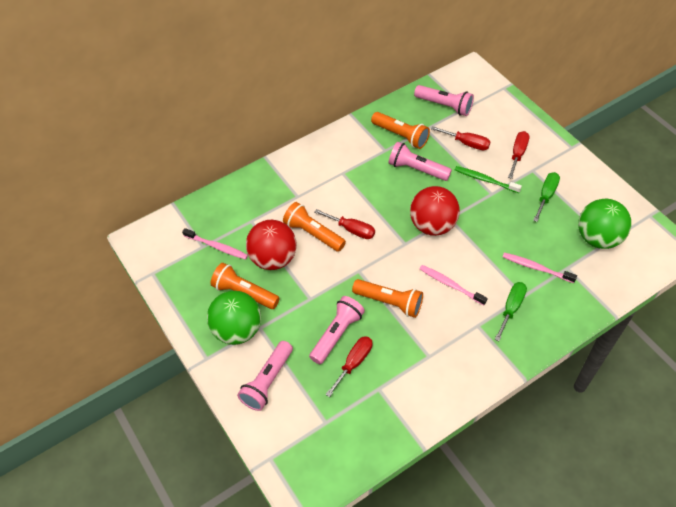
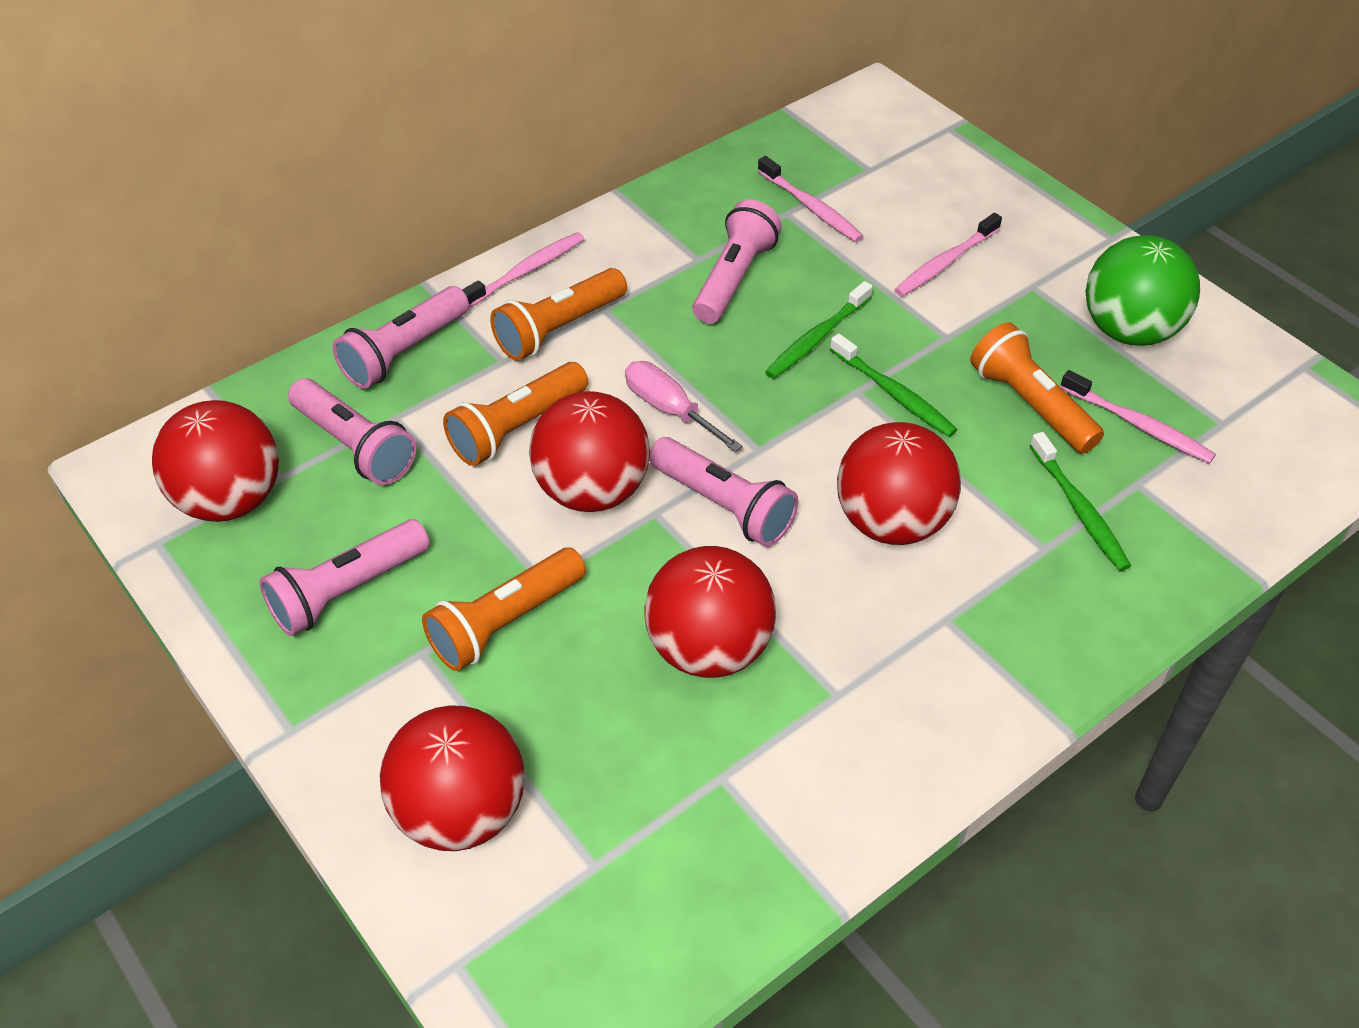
green ball: 2 -> 1
green screwdriver: 2 -> 0
green toothbrush: 1 -> 3
pink flashlight: 4 -> 5
pink screwdriver: 0 -> 1
pink toothbrush: 3 -> 4
red ball: 2 -> 5
red screwdriver: 4 -> 0

